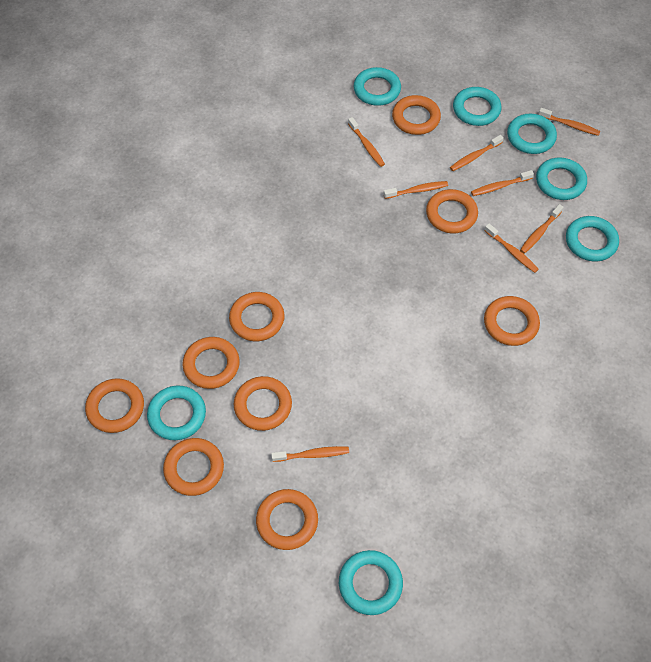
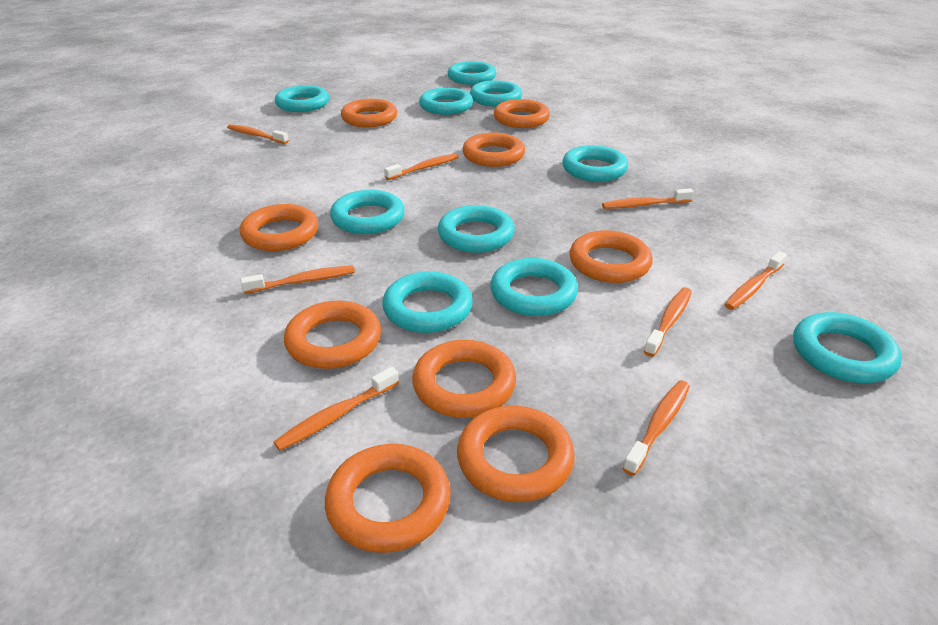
turquoise ring: 7 -> 10

